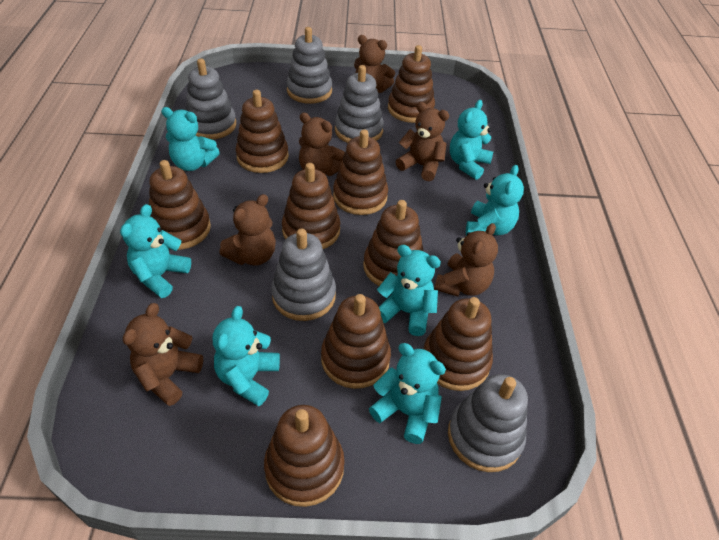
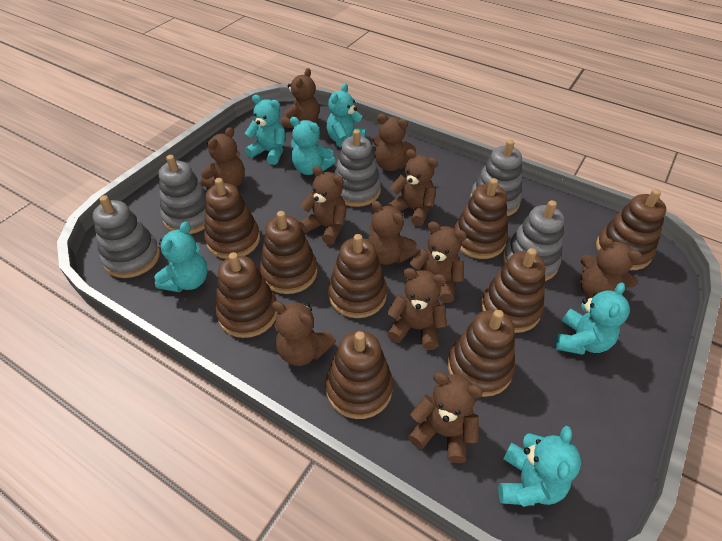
brown teddy bear: 6 -> 11
turquoise teddy bear: 7 -> 6

